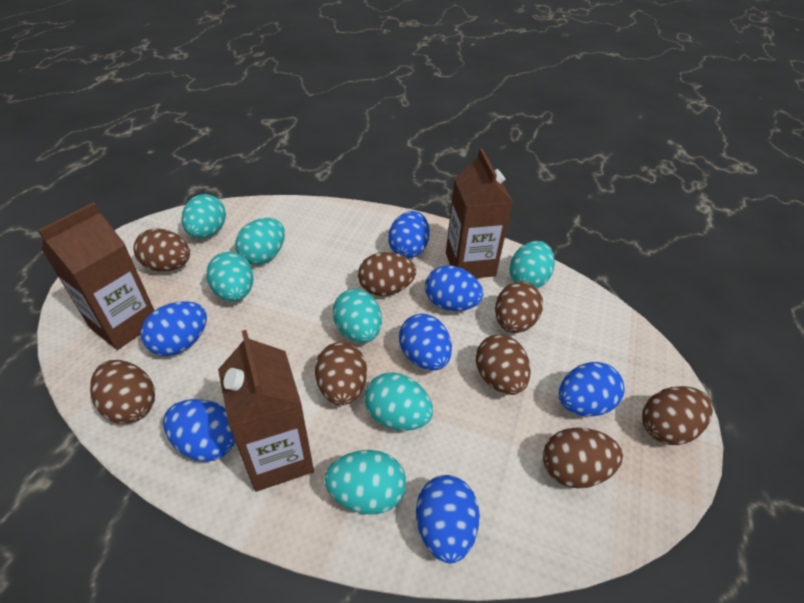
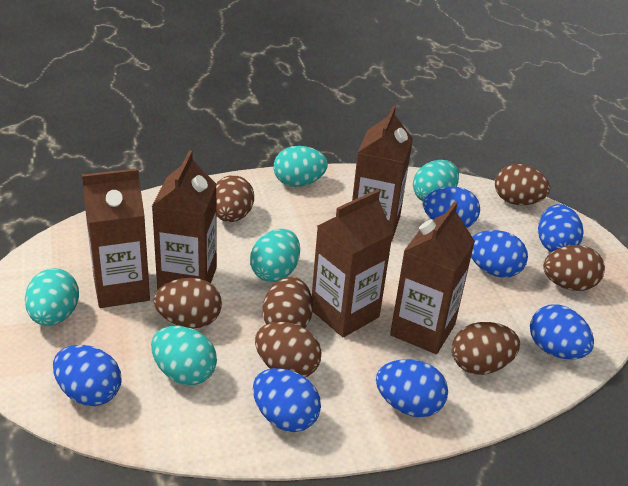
brown carton: 3 -> 5
brown egg: 8 -> 7
turquoise egg: 7 -> 5

